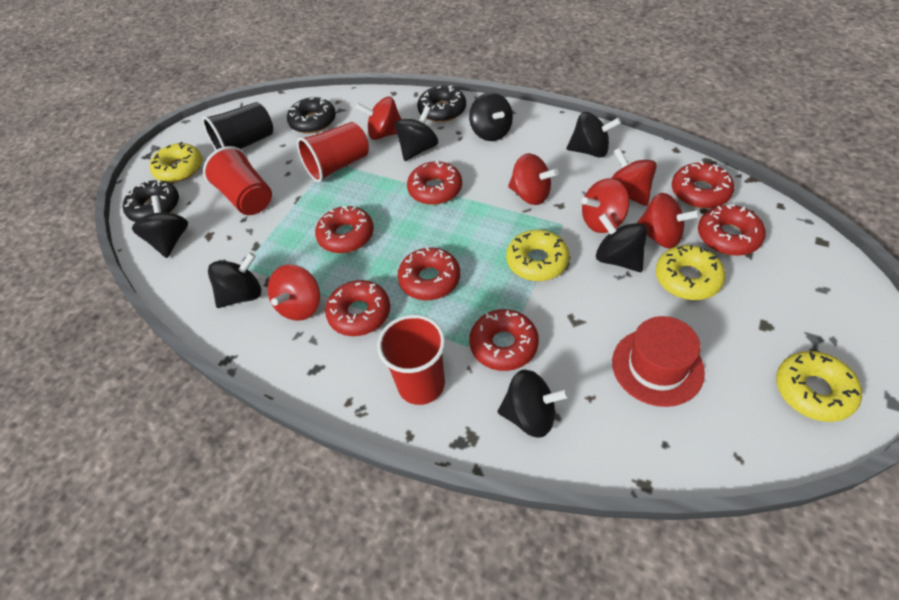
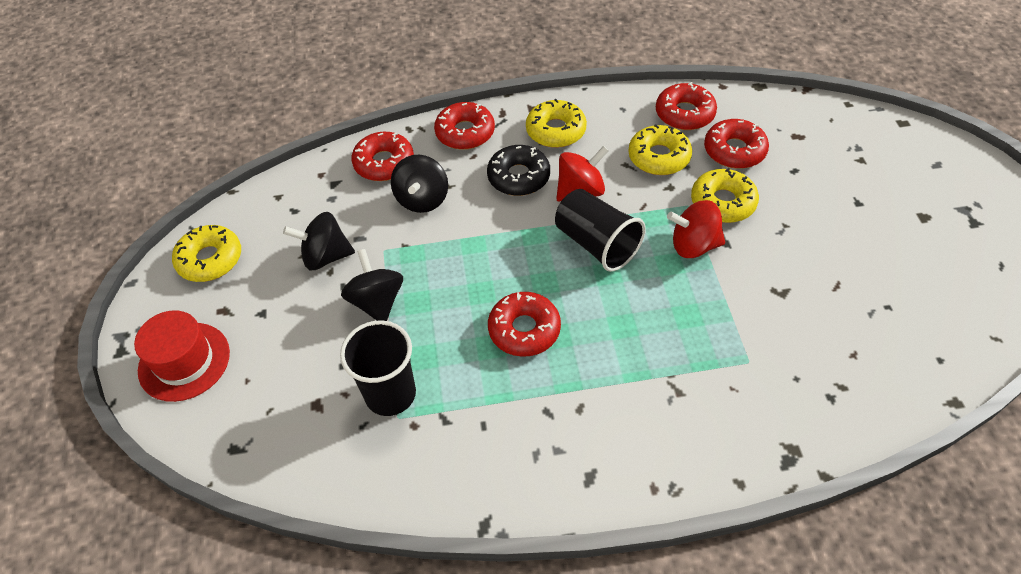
black cup: 1 -> 2
black donut: 3 -> 1
black spinning top: 7 -> 3
red cup: 3 -> 0
red donut: 7 -> 5
red spinning top: 6 -> 2

